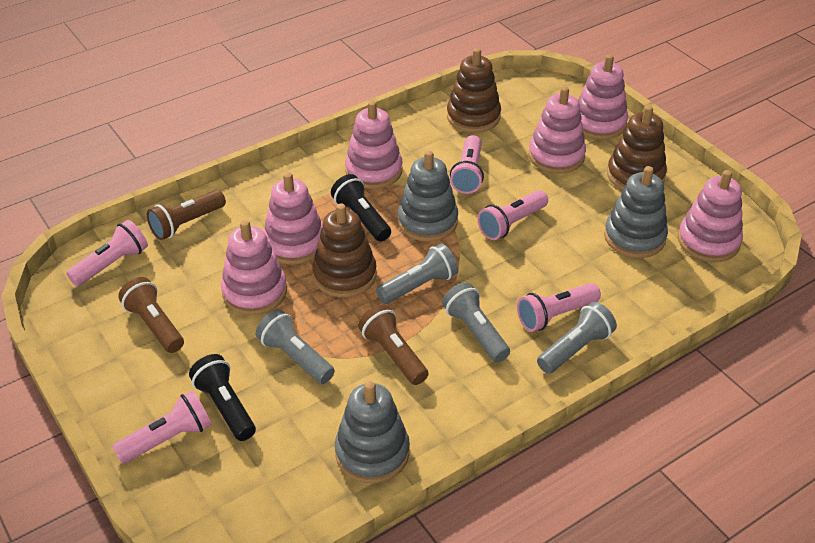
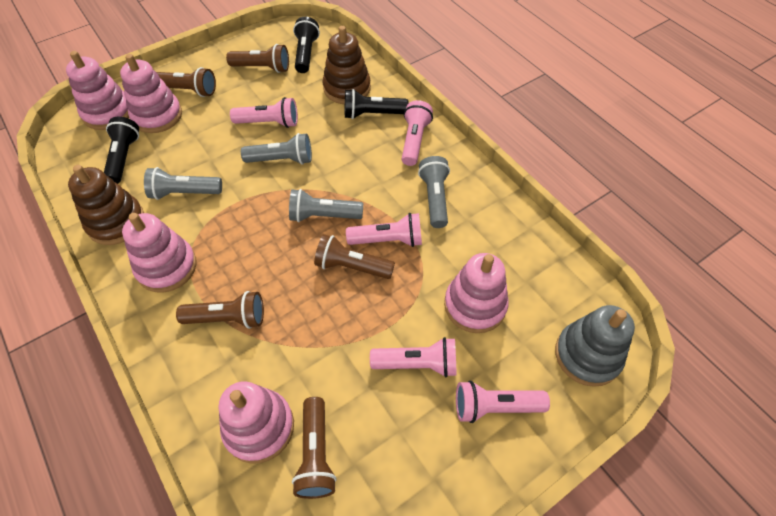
black flashlight: 2 -> 3
brown flashlight: 3 -> 5
brown stacking toy: 3 -> 2
grey stacking toy: 3 -> 1
pink stacking toy: 6 -> 5

